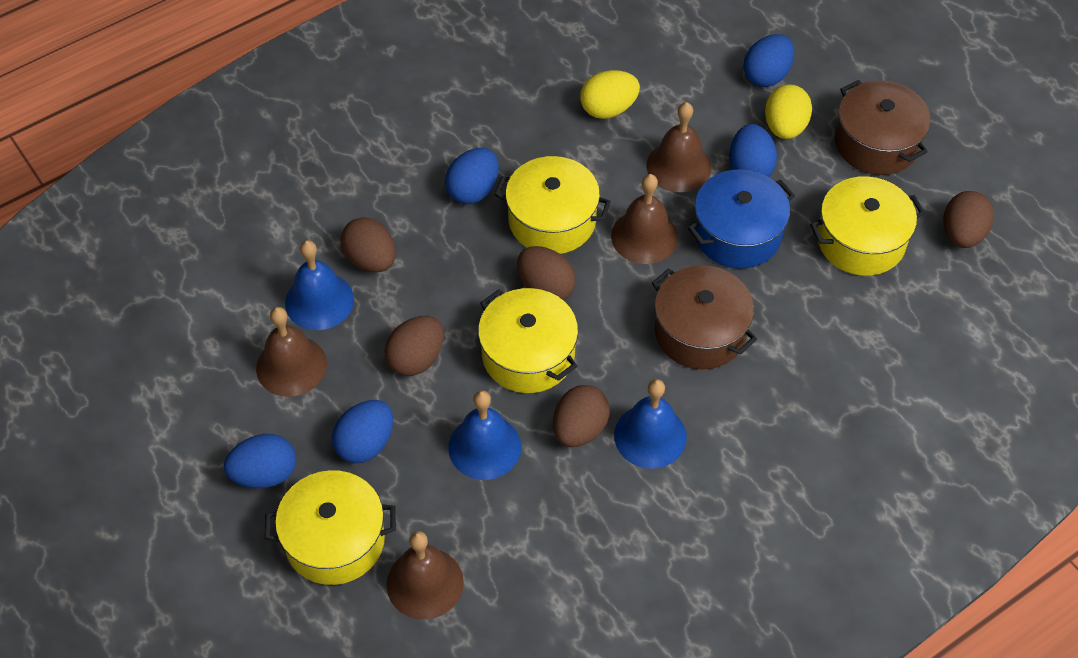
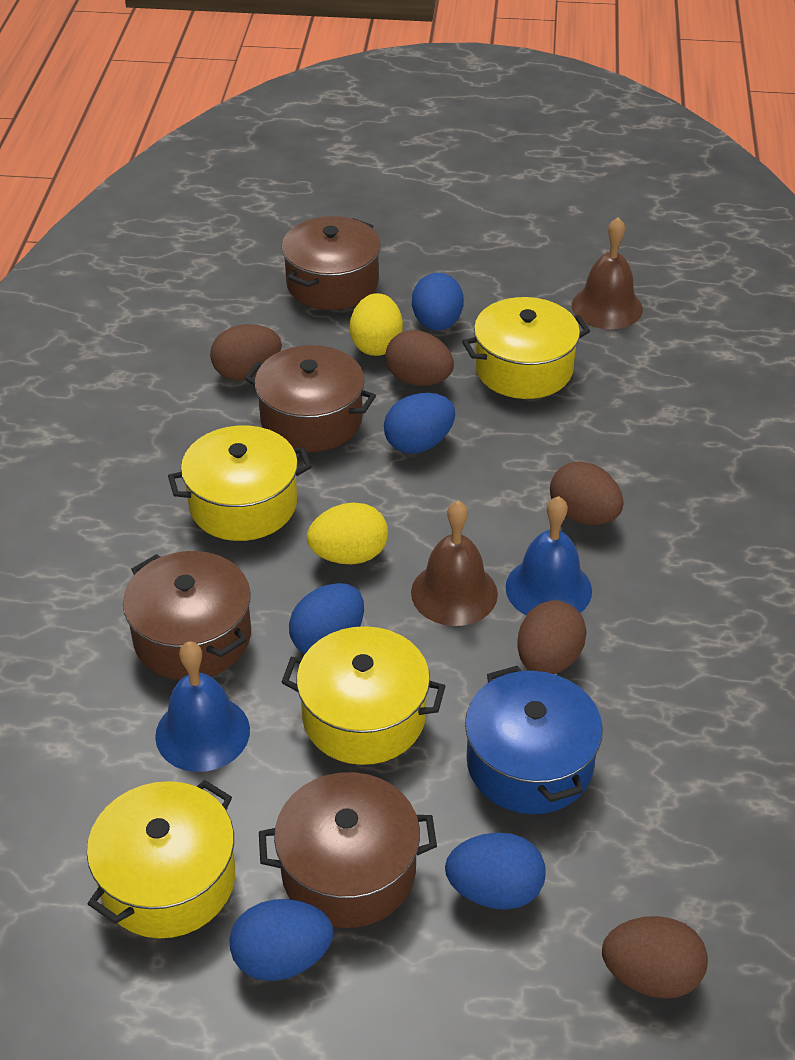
blue bell: 3 -> 2
brown bell: 4 -> 2
brown pot: 2 -> 4

